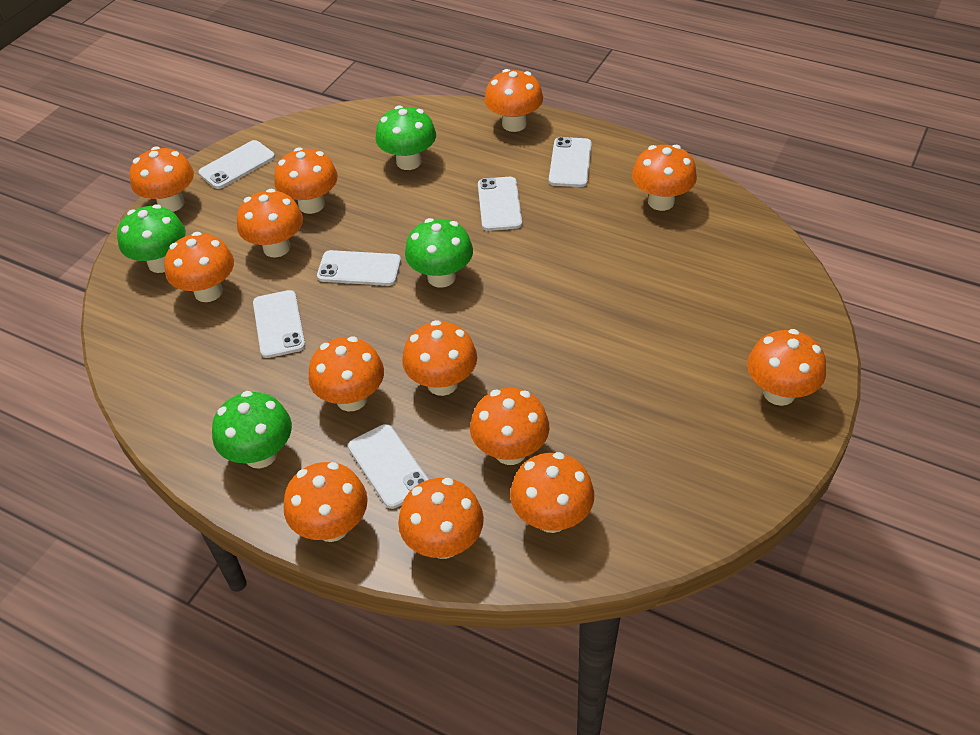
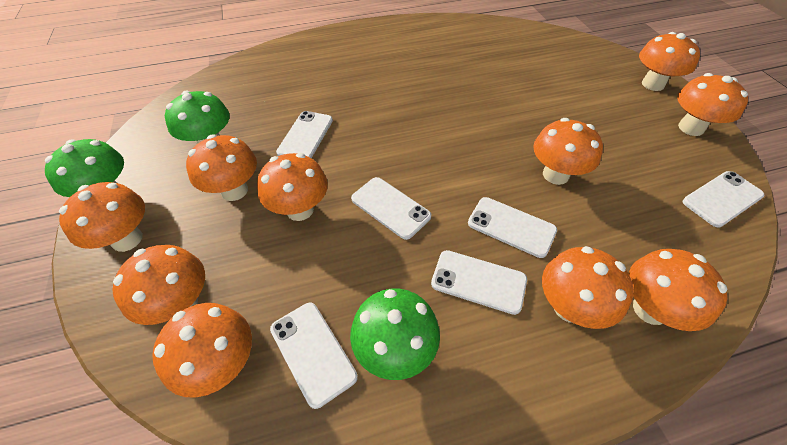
green mushroom: 4 -> 3
orange mushroom: 13 -> 10

